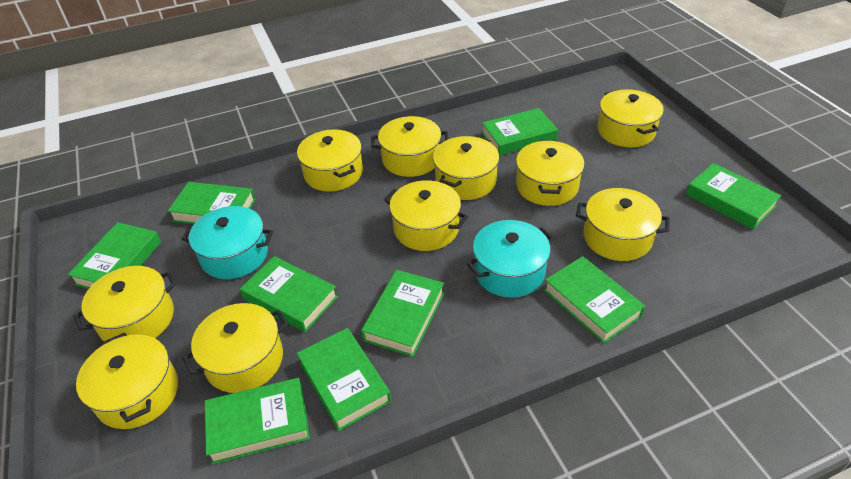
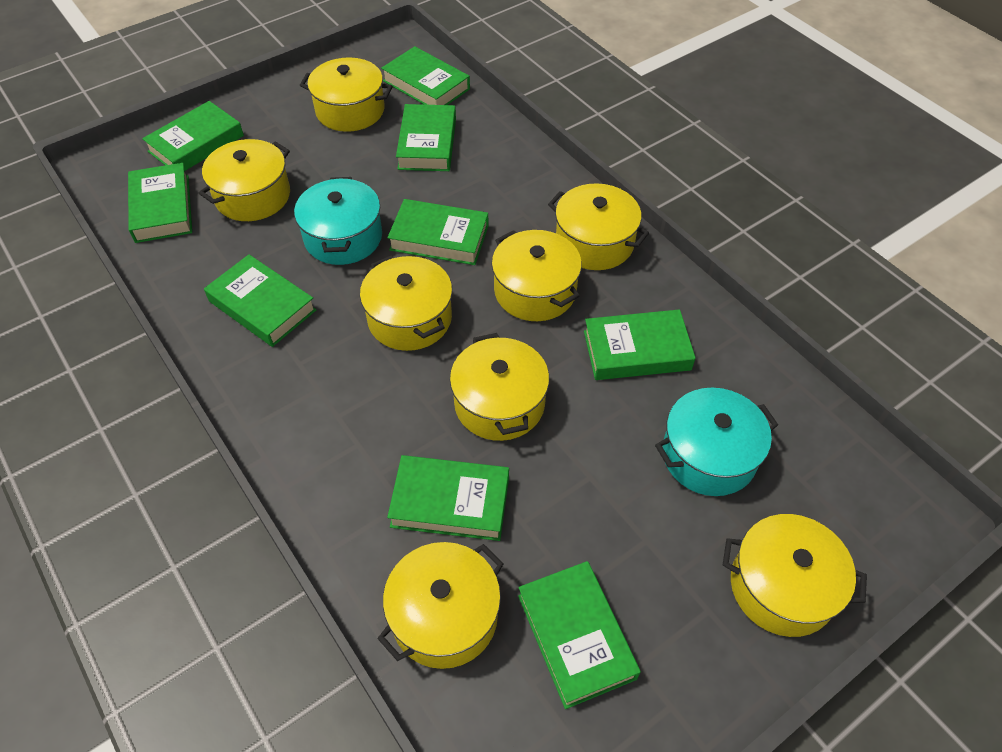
yellow pot: 10 -> 8

